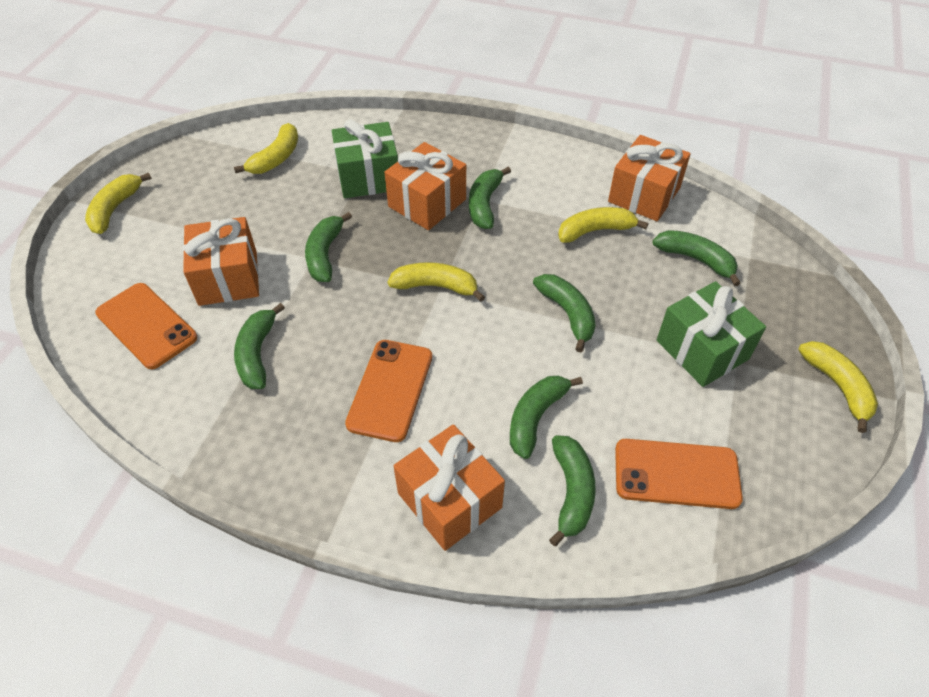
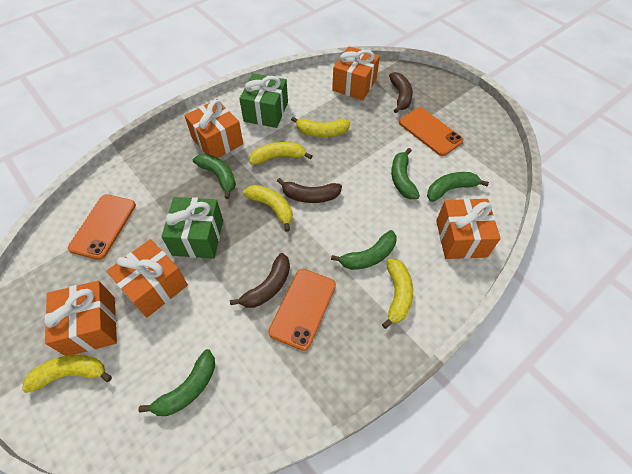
brown banana: 0 -> 3
green banana: 7 -> 5
orange gift: 4 -> 5

